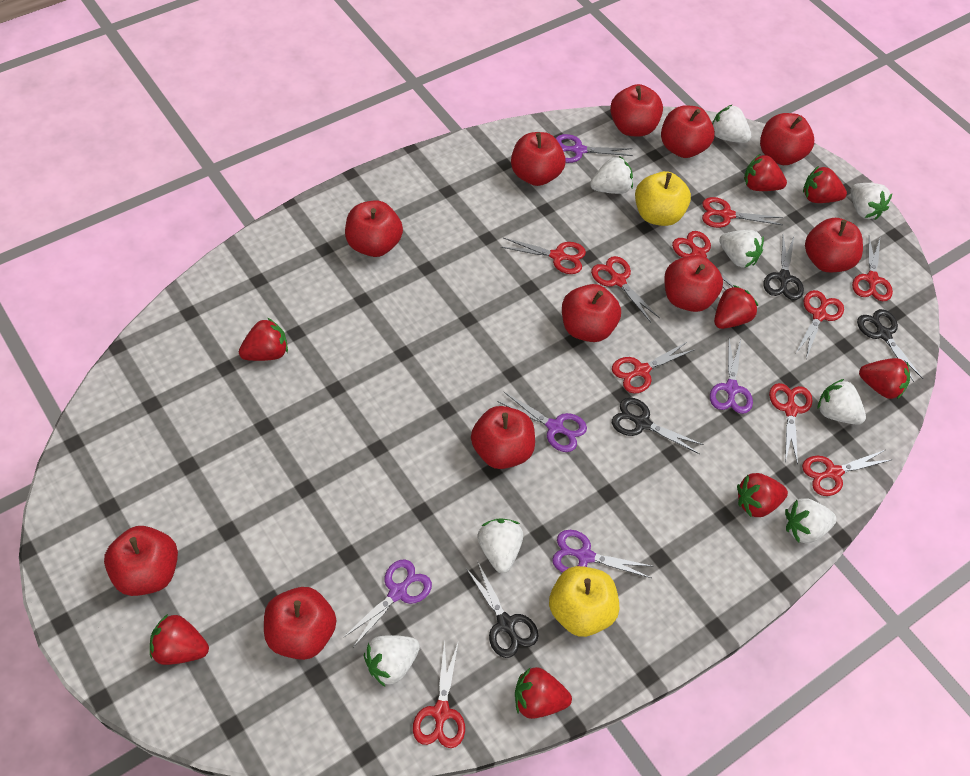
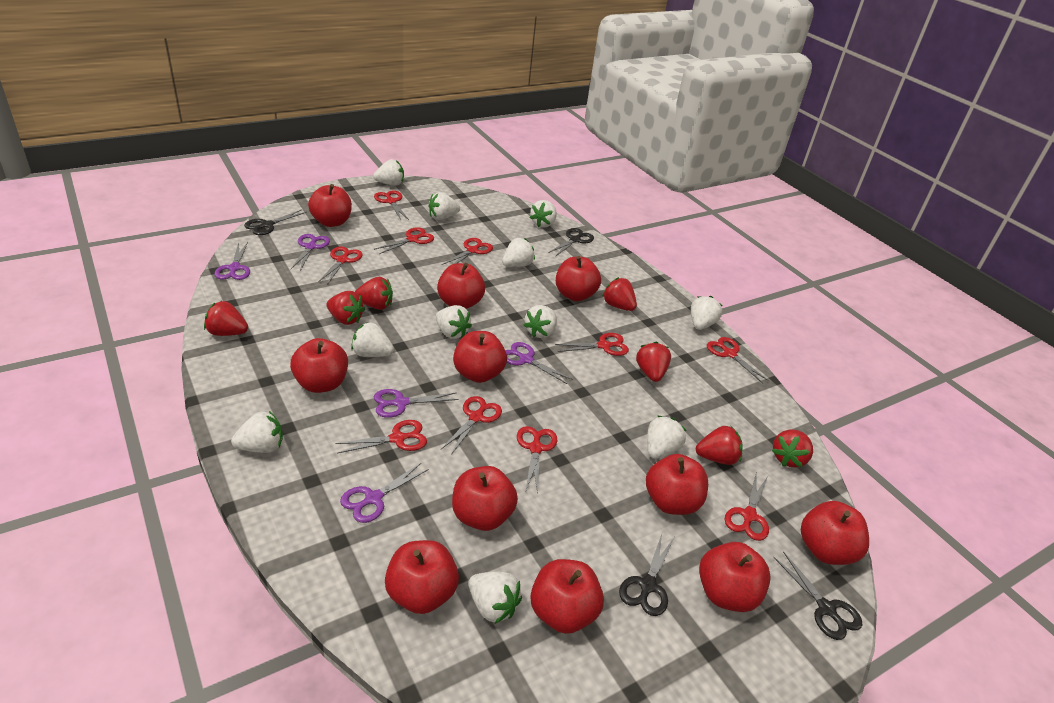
red strawberry: 8 -> 7
white strawberry: 8 -> 11
yellow apple: 2 -> 0

